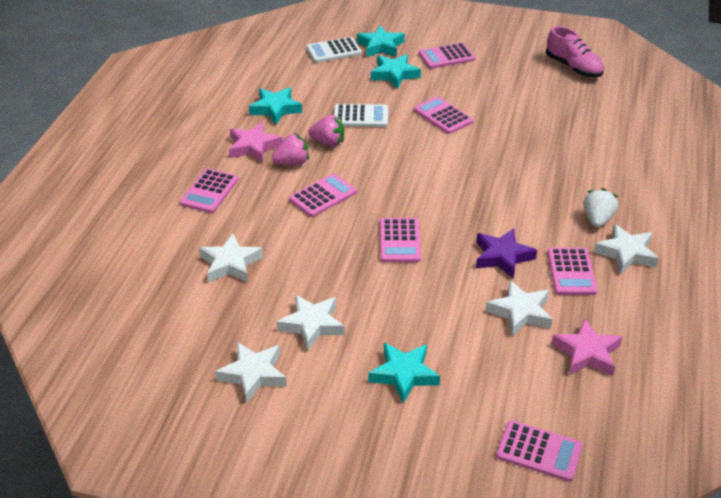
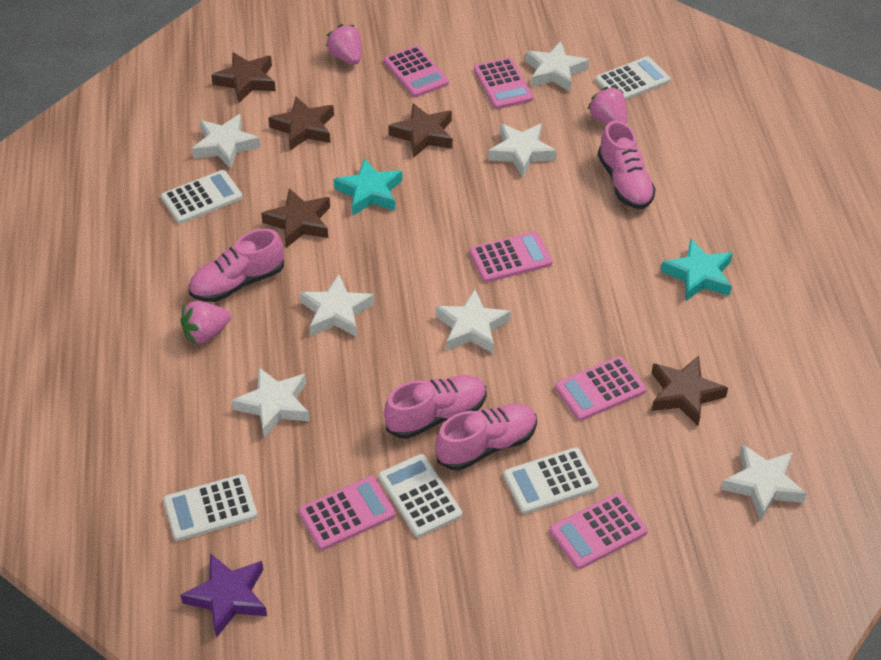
brown star: 0 -> 5
pink calculator: 7 -> 6
pink shoe: 1 -> 4
pink star: 2 -> 0
pink strawberry: 2 -> 3
turquoise star: 4 -> 2
white calculator: 2 -> 5
white star: 5 -> 7
white strawberry: 1 -> 0

